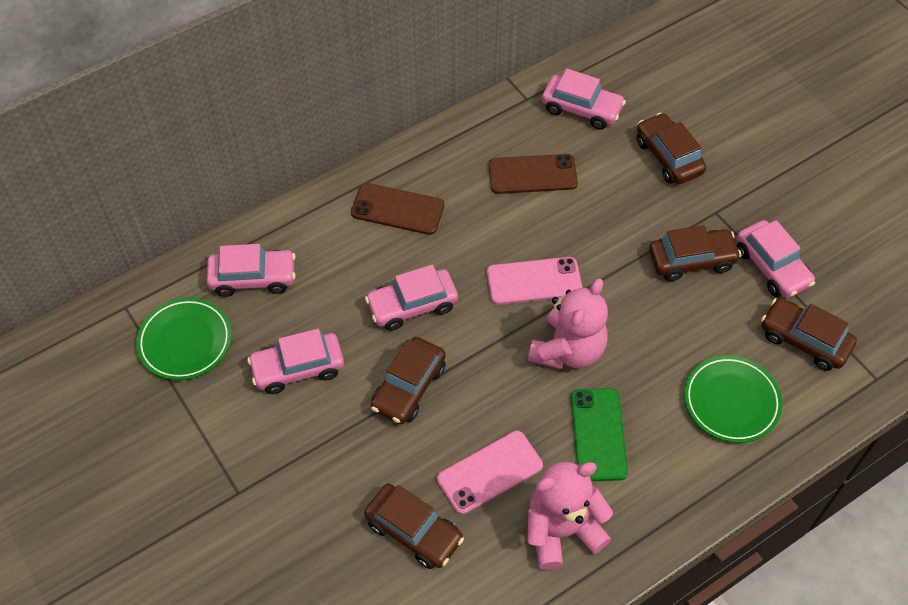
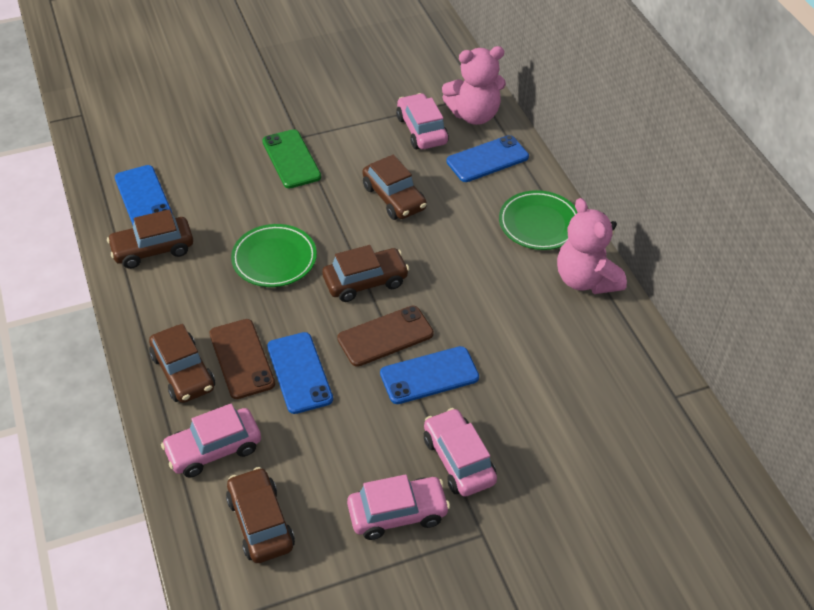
blue phone: 0 -> 4
pink car: 5 -> 4
pink phone: 2 -> 0

